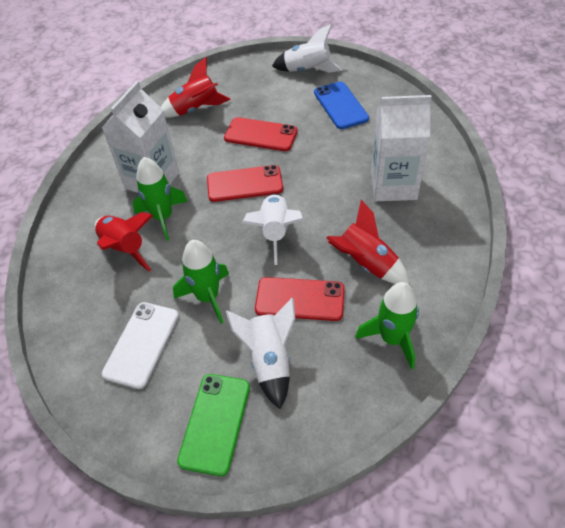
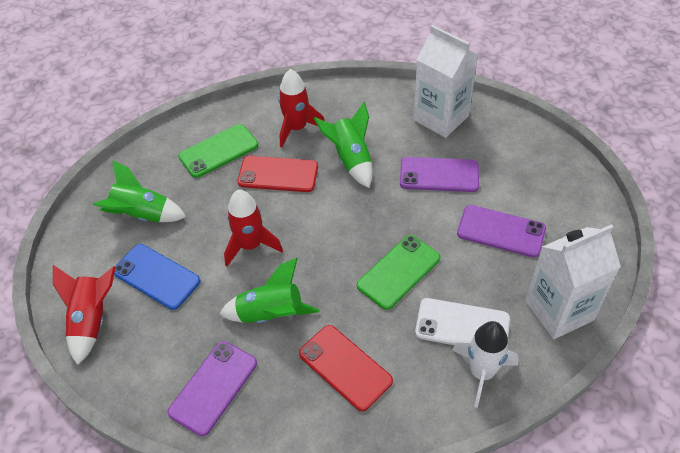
green phone: 1 -> 2
purple phone: 0 -> 3
red phone: 3 -> 2
white rocket: 3 -> 1

